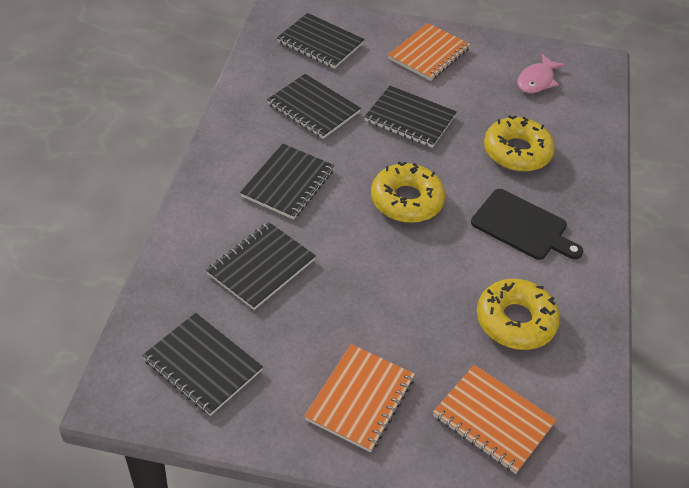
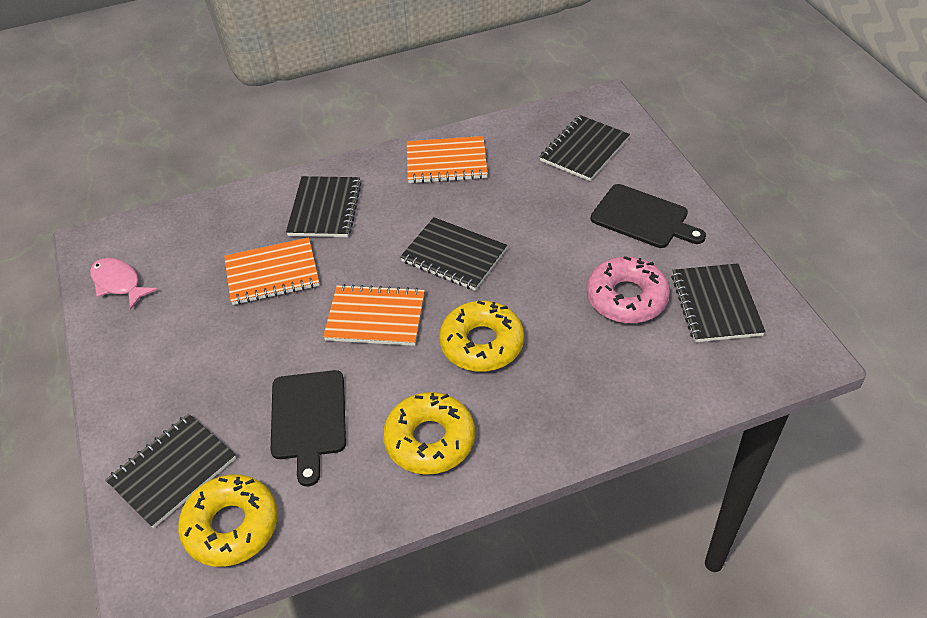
black cutting board: 1 -> 2
black notebook: 6 -> 5
pink donut: 0 -> 1

